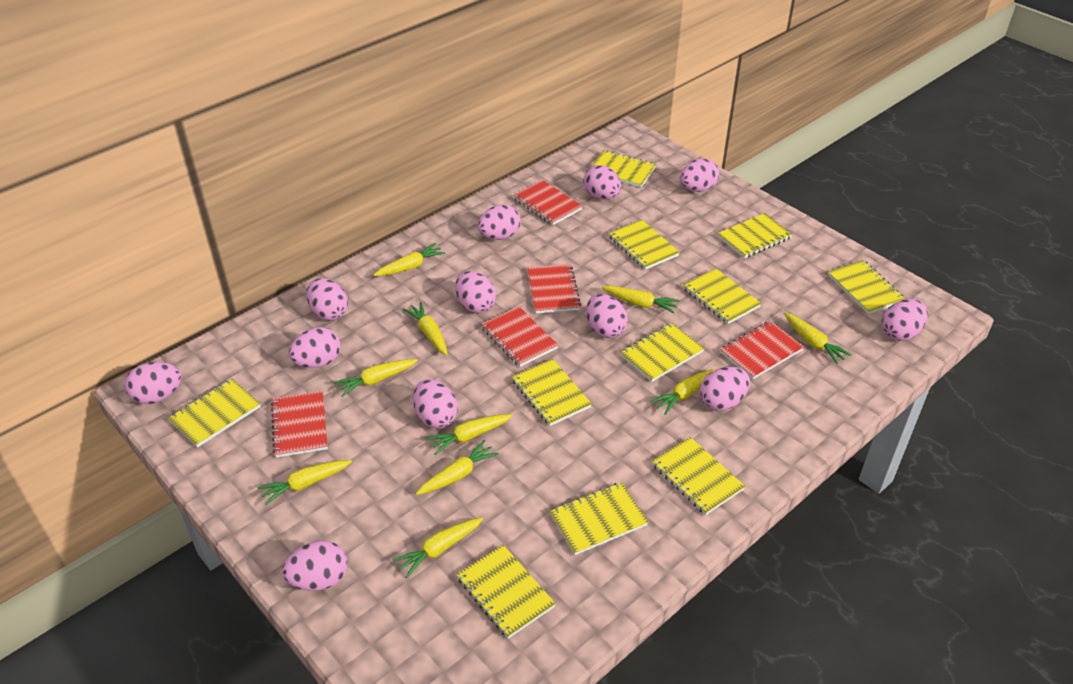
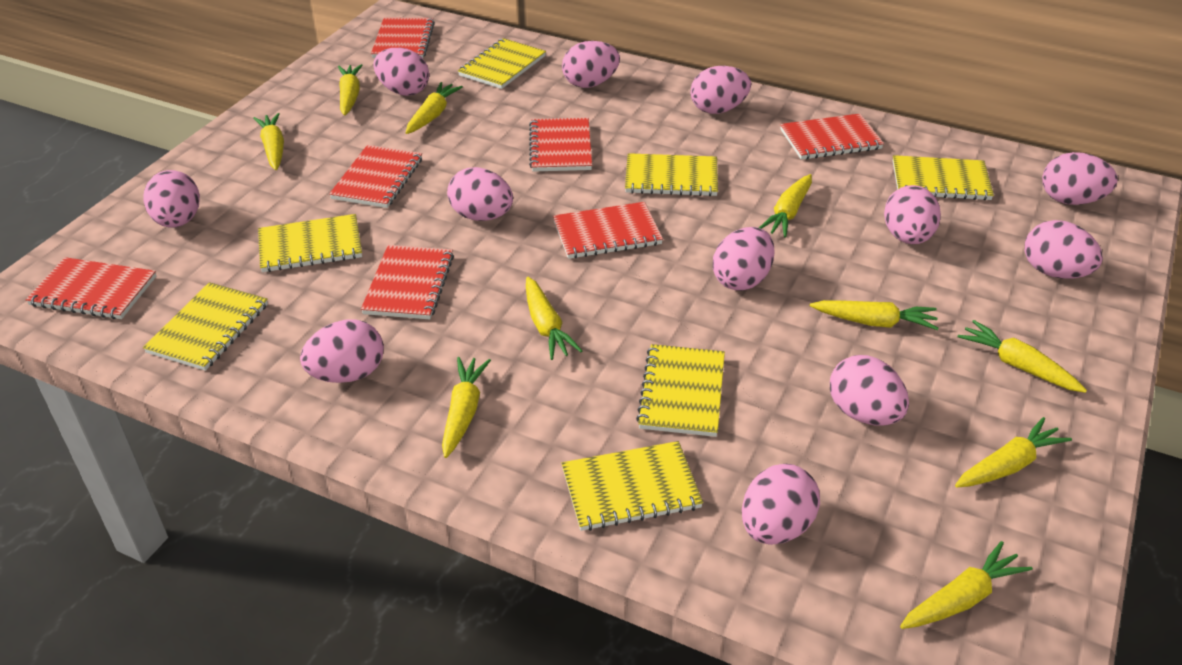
red notebook: 5 -> 7
yellow notebook: 11 -> 7

